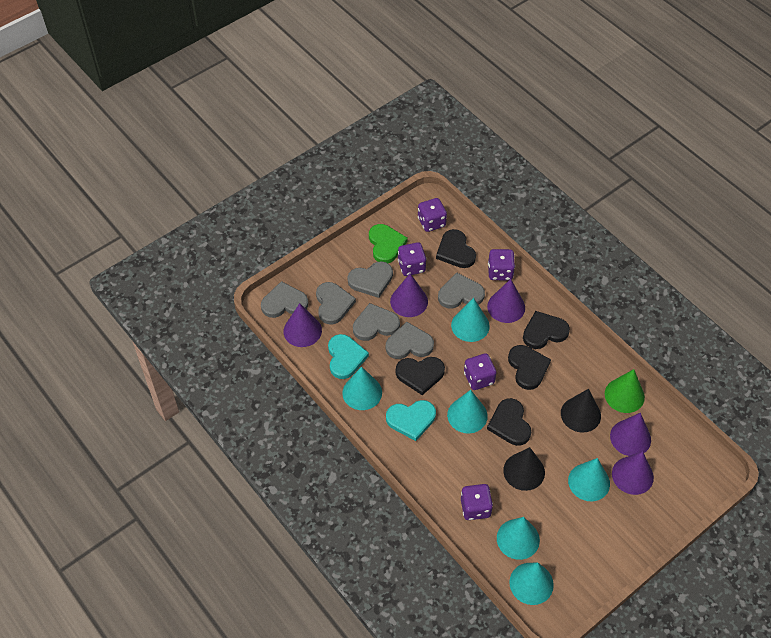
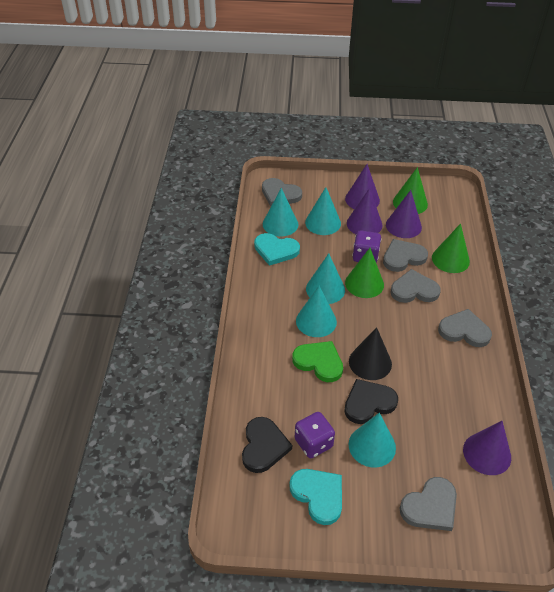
black cone: 2 -> 1
black heart: 5 -> 2
green cone: 1 -> 3
grey heart: 6 -> 5
purple cone: 5 -> 4
purple dice: 5 -> 2
turquoise cone: 6 -> 5

